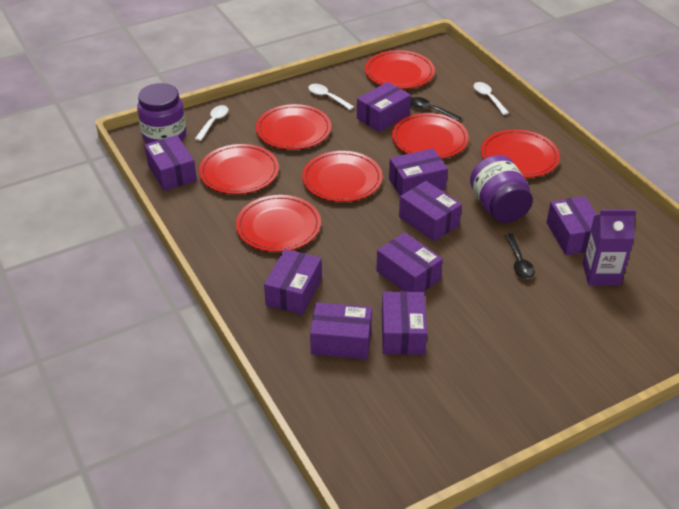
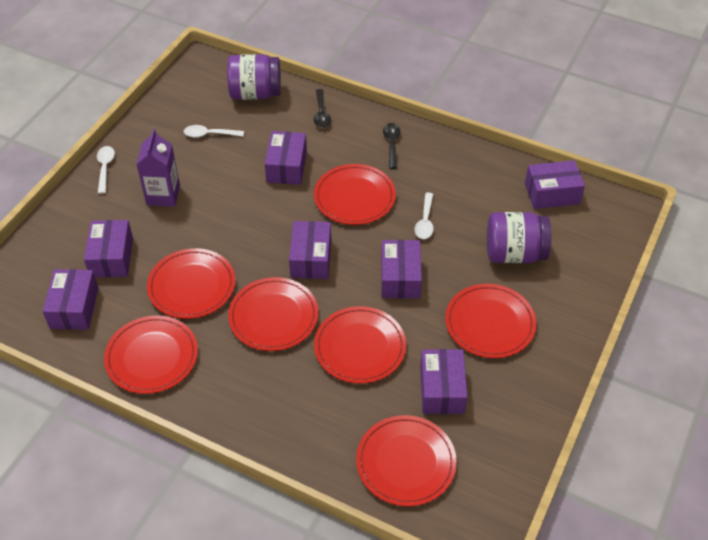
purple box: 9 -> 7

